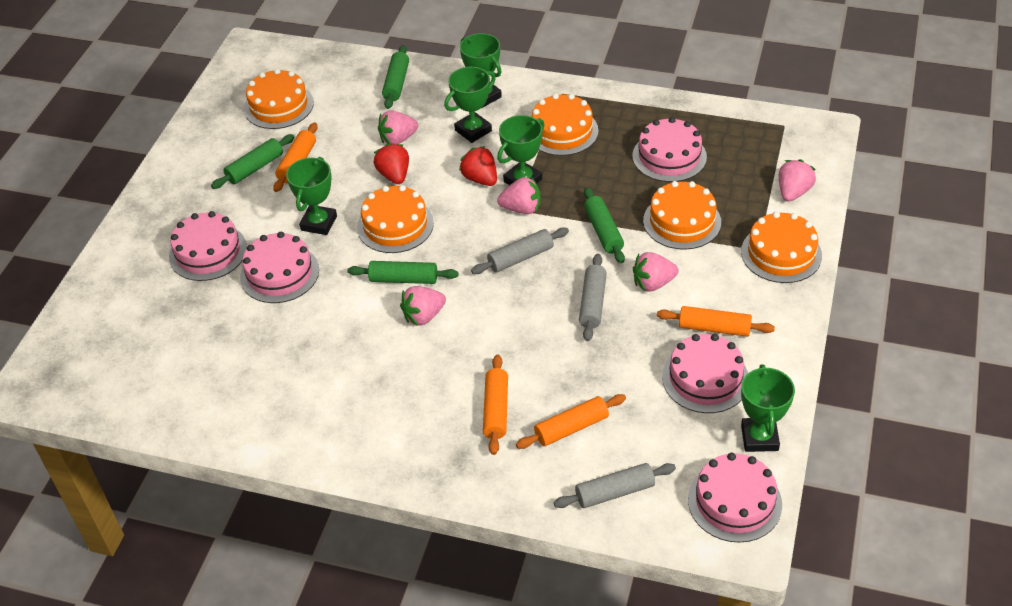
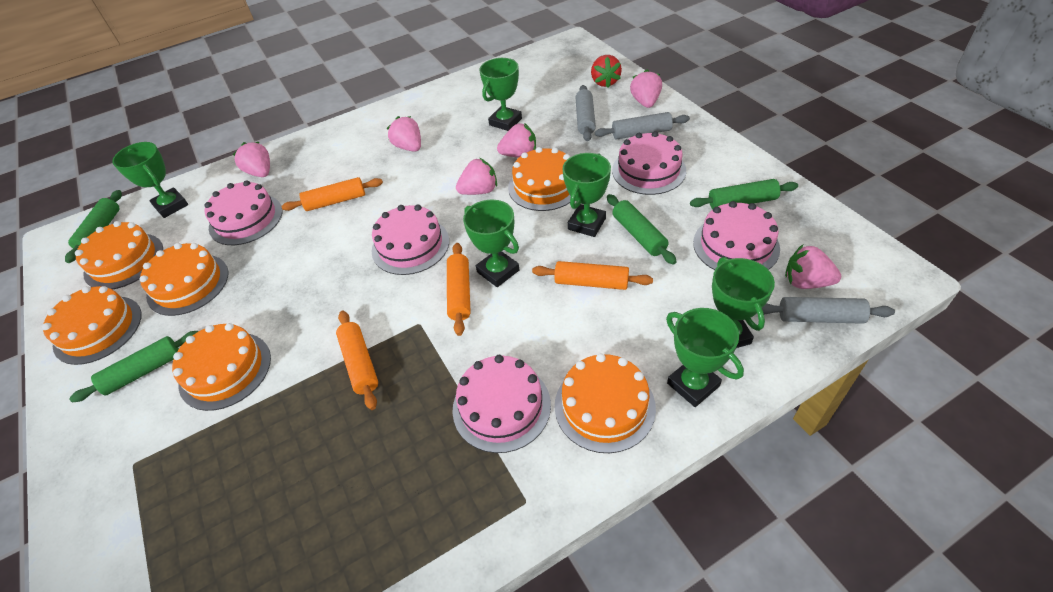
green trophy: 5 -> 6
orange cake: 5 -> 6
pink strawberry: 5 -> 6
red strawberry: 2 -> 1

